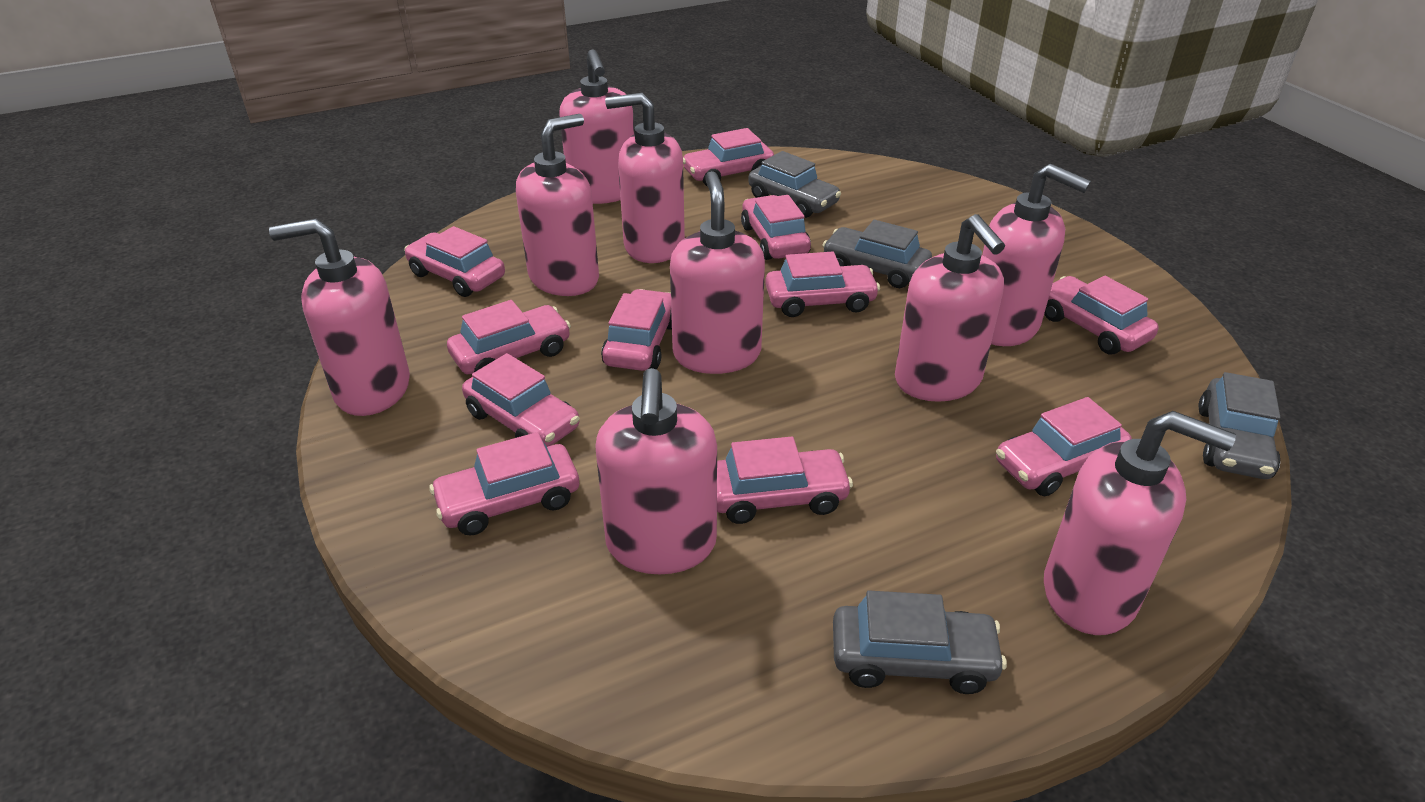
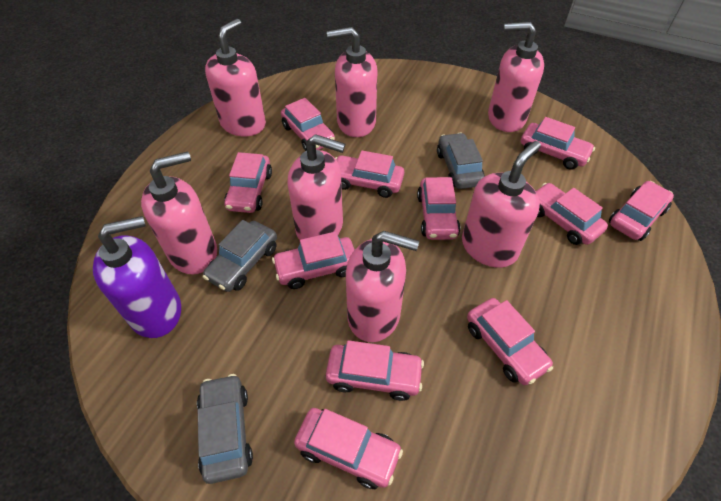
grey car: 4 -> 3
pink soap dispenser: 9 -> 7
purple soap dispenser: 0 -> 1

